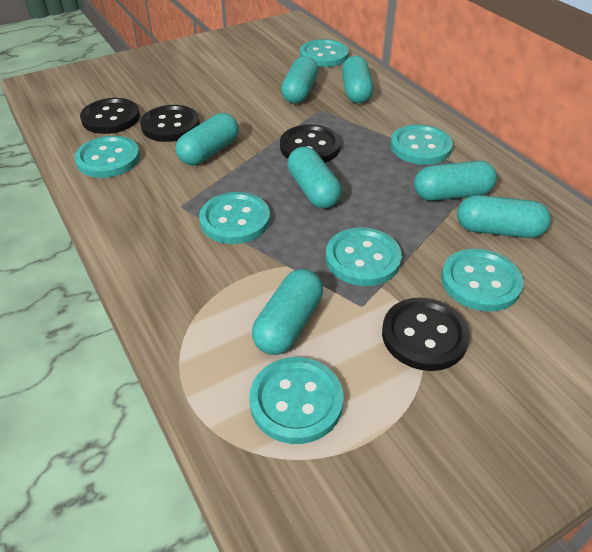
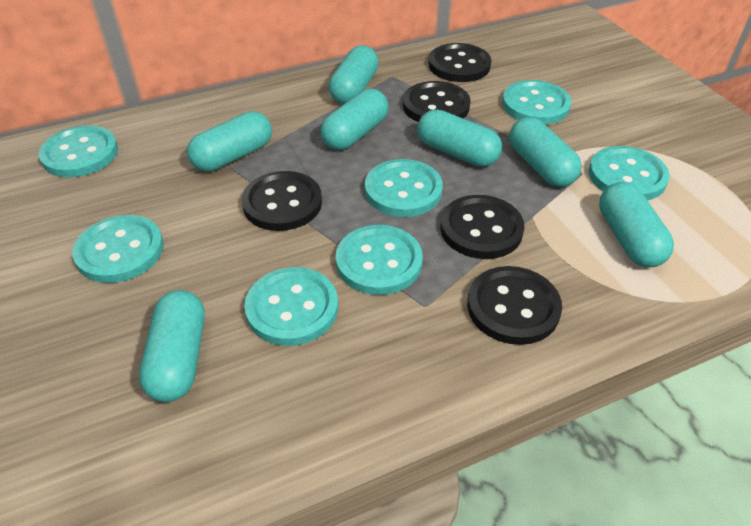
black button: 4 -> 5

